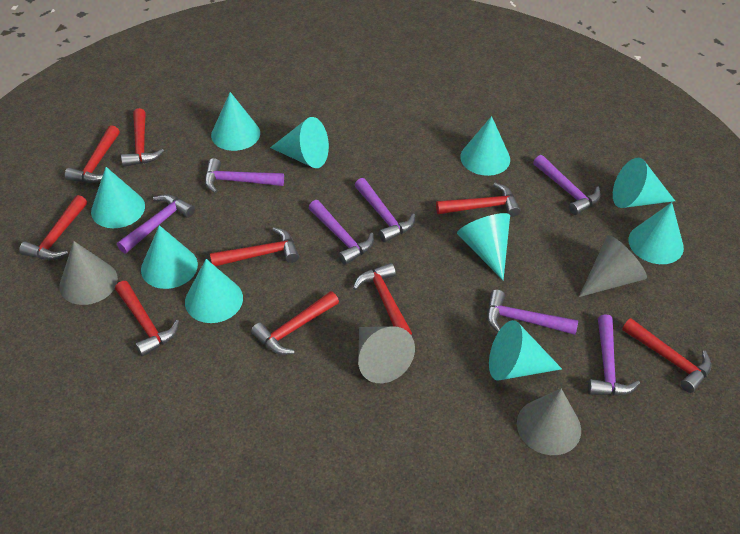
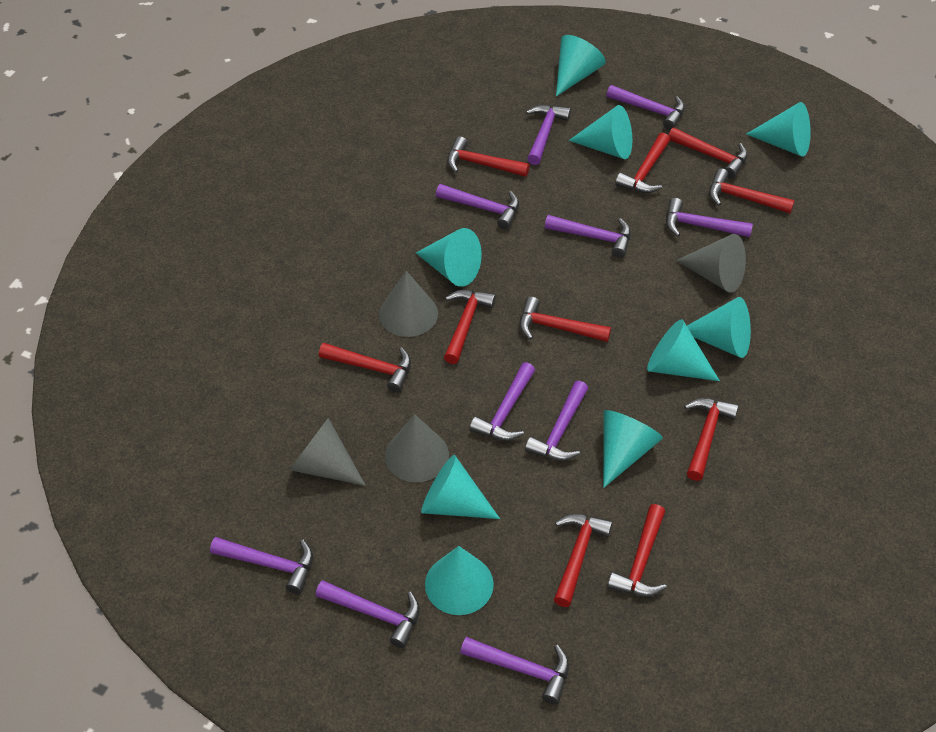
purple hammer: 7 -> 10
red hammer: 9 -> 10
turquoise cone: 10 -> 9

